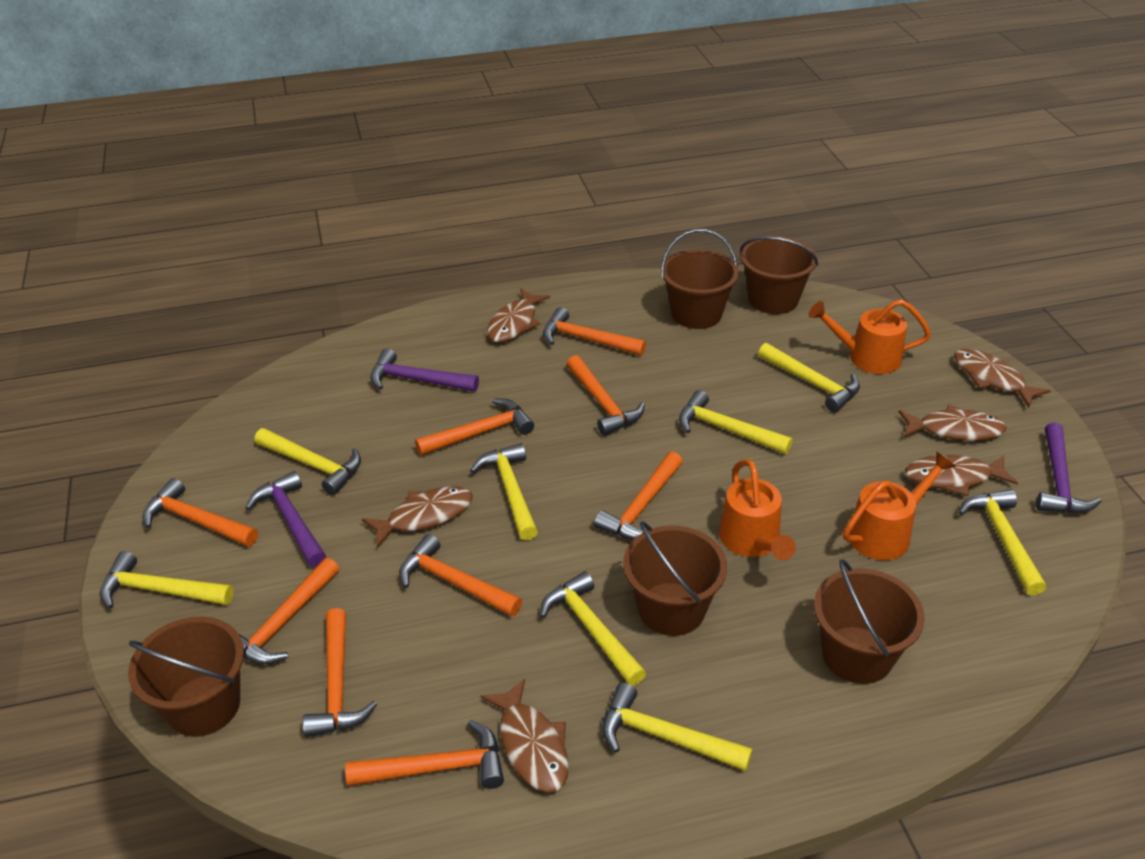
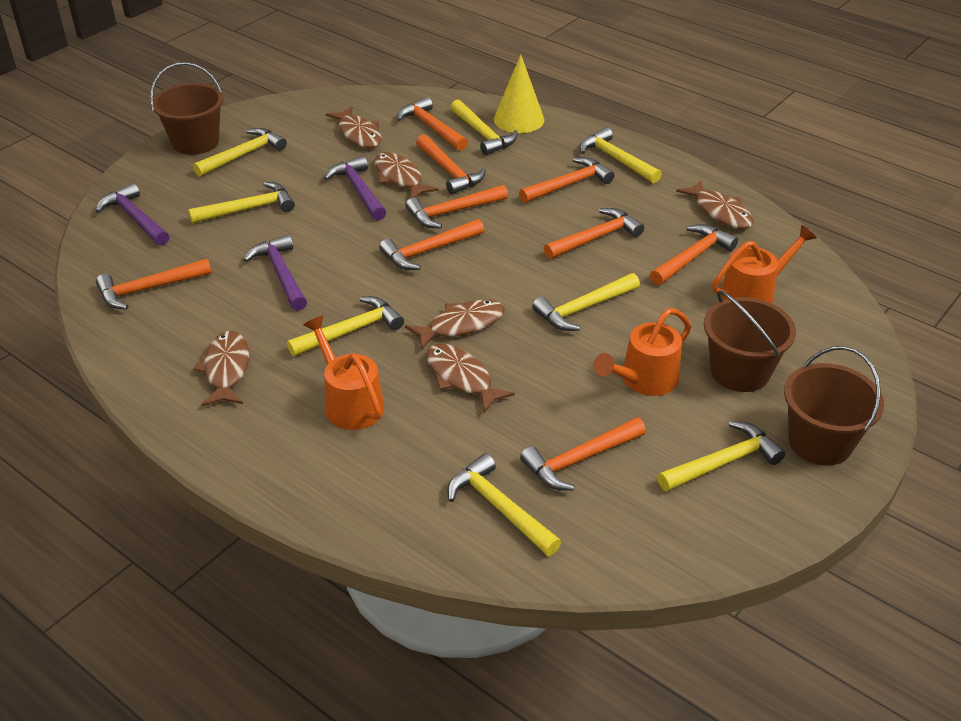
brown bucket: 5 -> 3
yellow cone: 0 -> 1

